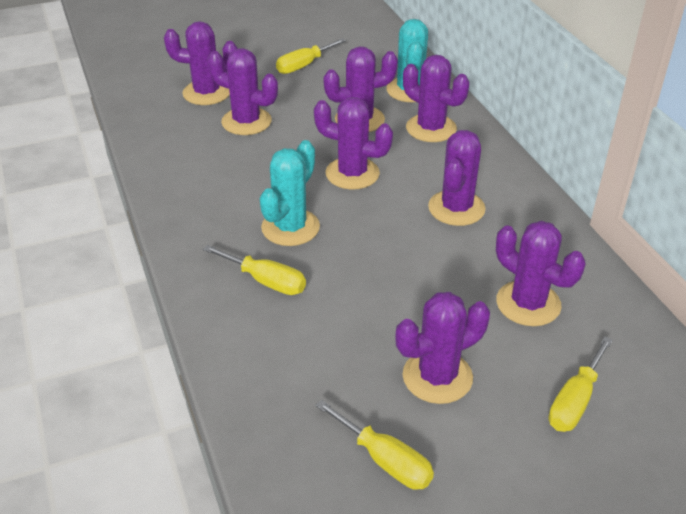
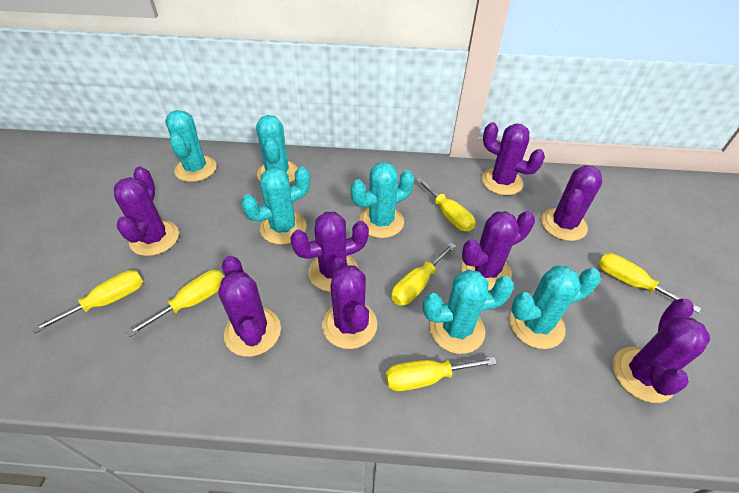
turquoise cactus: 2 -> 6
yellow screwdriver: 4 -> 6

